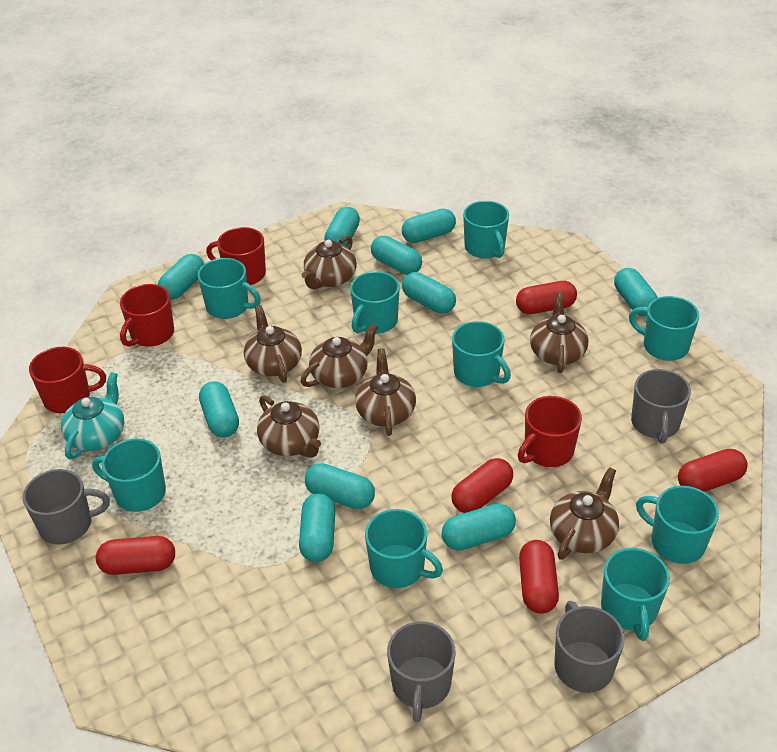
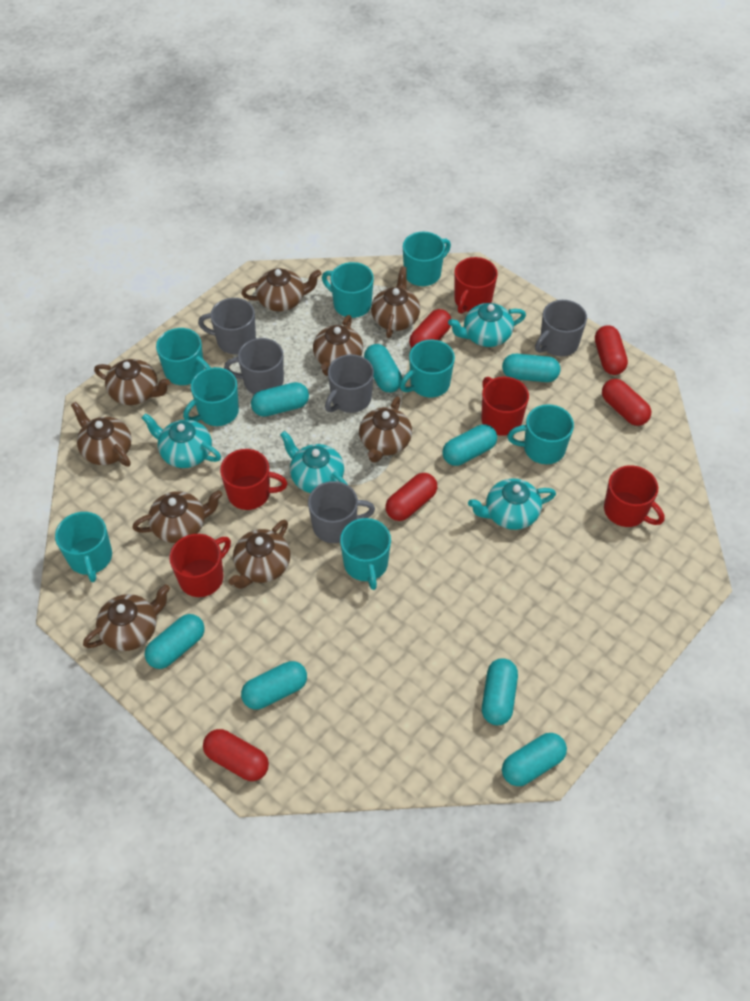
brown teapot: 7 -> 9
grey mug: 4 -> 5
red mug: 4 -> 5
turquoise capsule: 10 -> 8
turquoise mug: 9 -> 8
turquoise teapot: 1 -> 4

